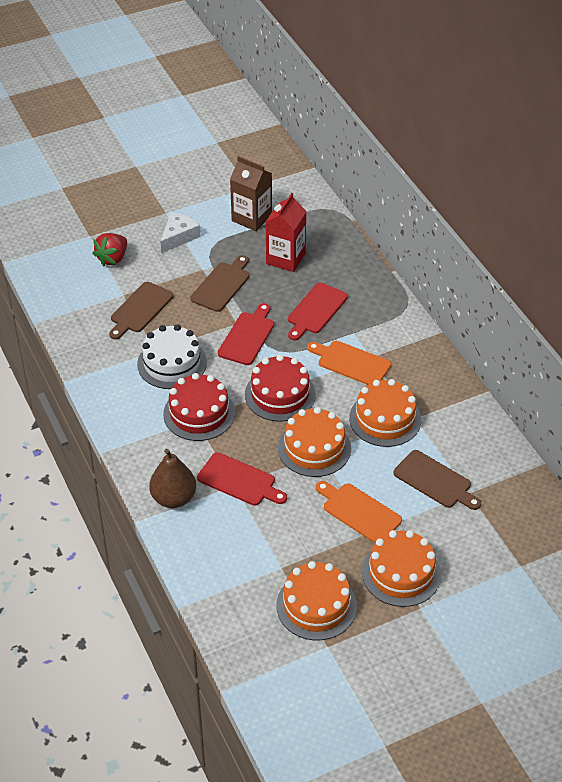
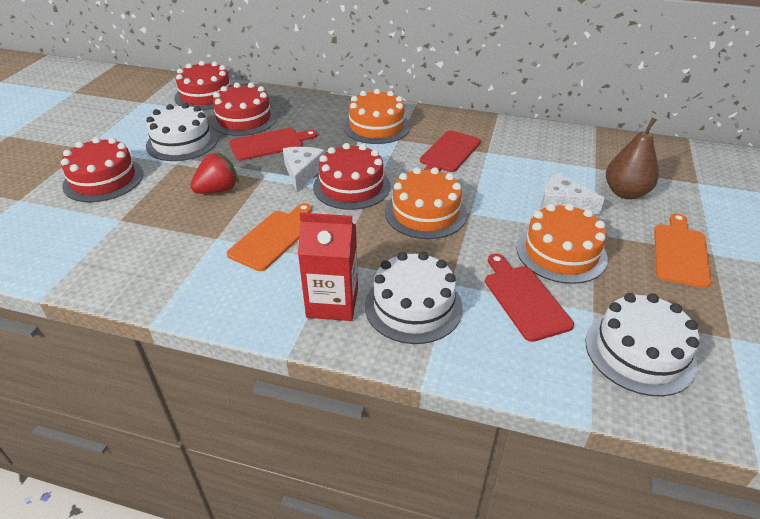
brown carton: 1 -> 0
brown cutting board: 3 -> 0
orange cake: 4 -> 3
red cake: 2 -> 4
white cake: 1 -> 3
white cheese: 1 -> 2

